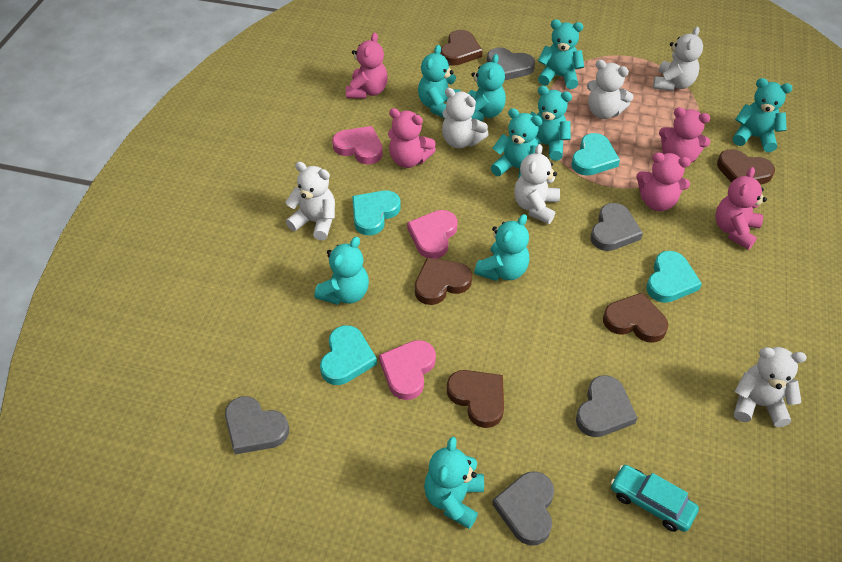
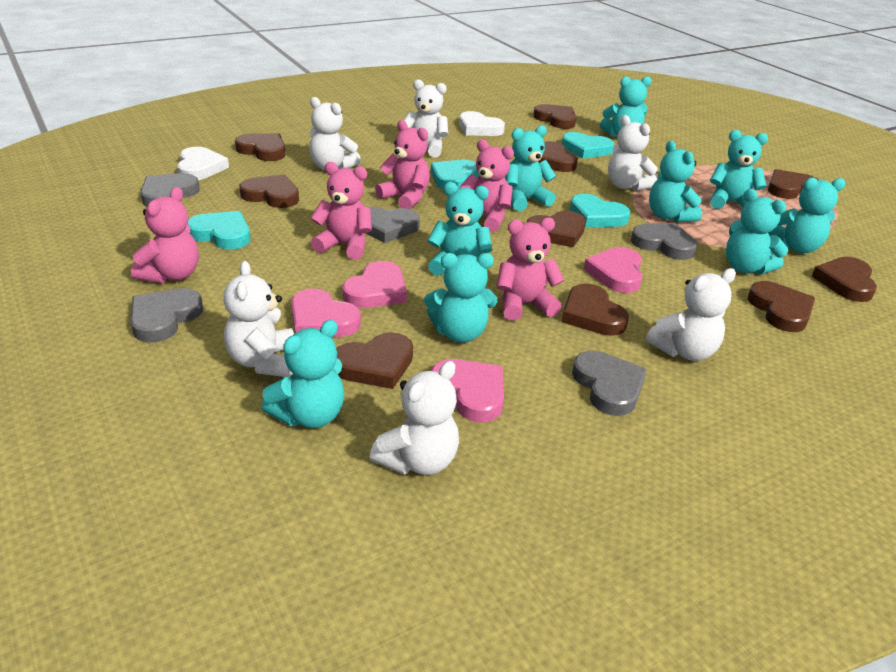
brown heart: 5 -> 10
pink heart: 3 -> 4
turquoise car: 1 -> 0
white heart: 0 -> 2

